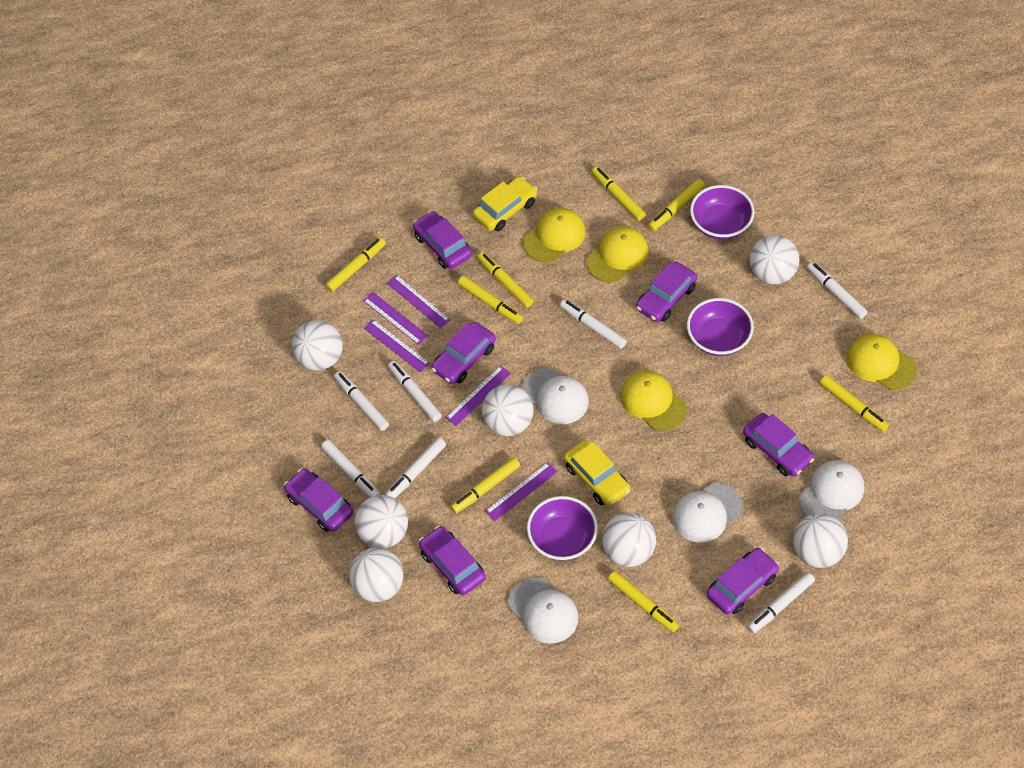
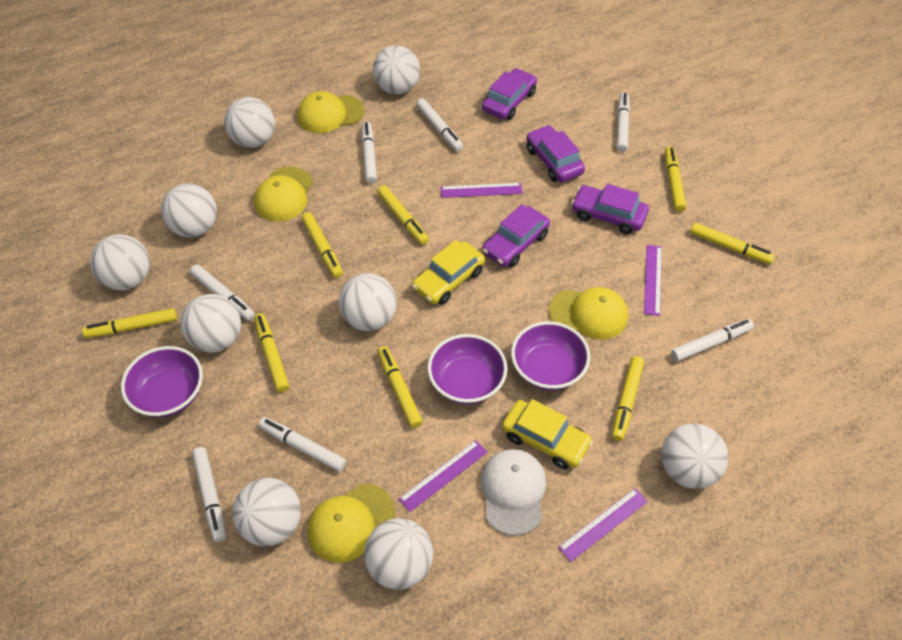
purple car: 7 -> 4
purple ruler: 5 -> 4
white ball: 7 -> 9
white cap: 4 -> 1

